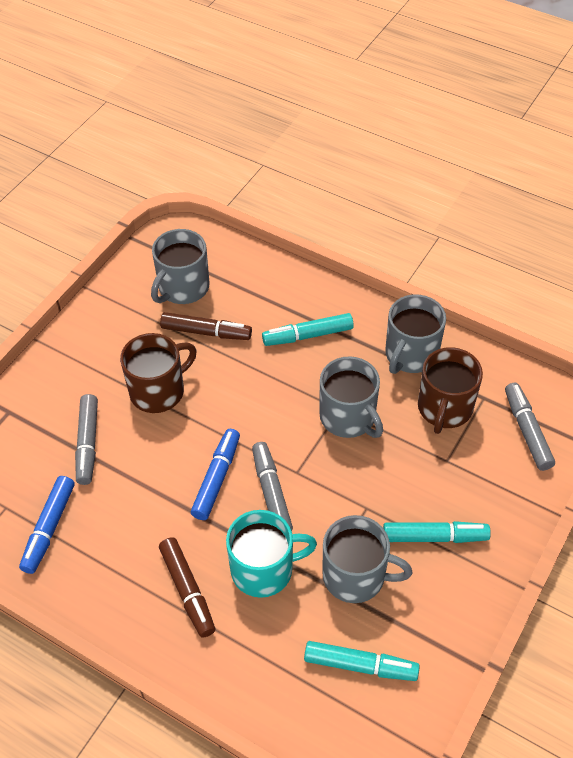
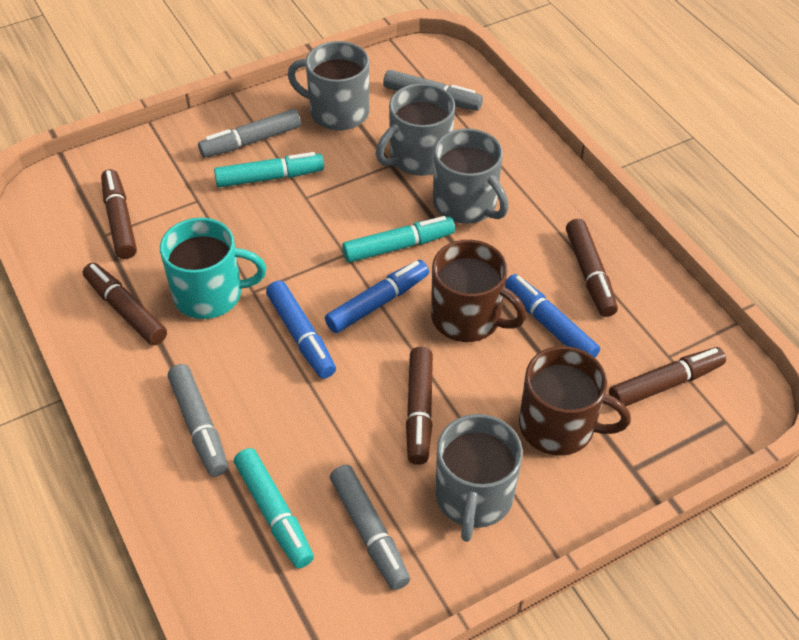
blue marker: 2 -> 3
brown marker: 2 -> 5
grey marker: 3 -> 4

